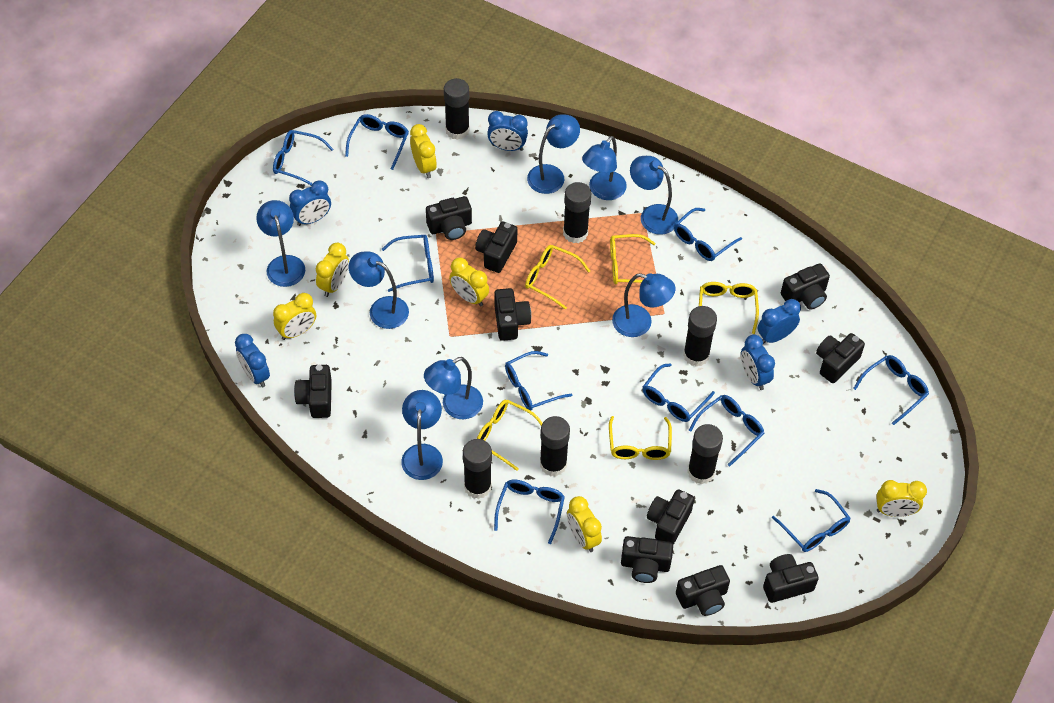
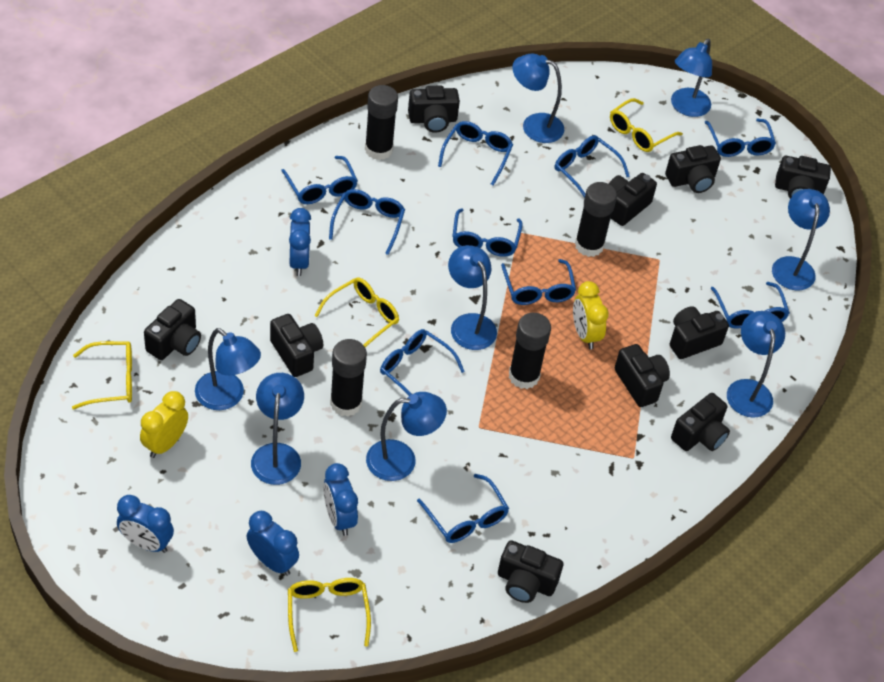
black glue stick: 6 -> 4
blue clock: 5 -> 4
yellow clock: 6 -> 2
yellow glasses: 5 -> 4

